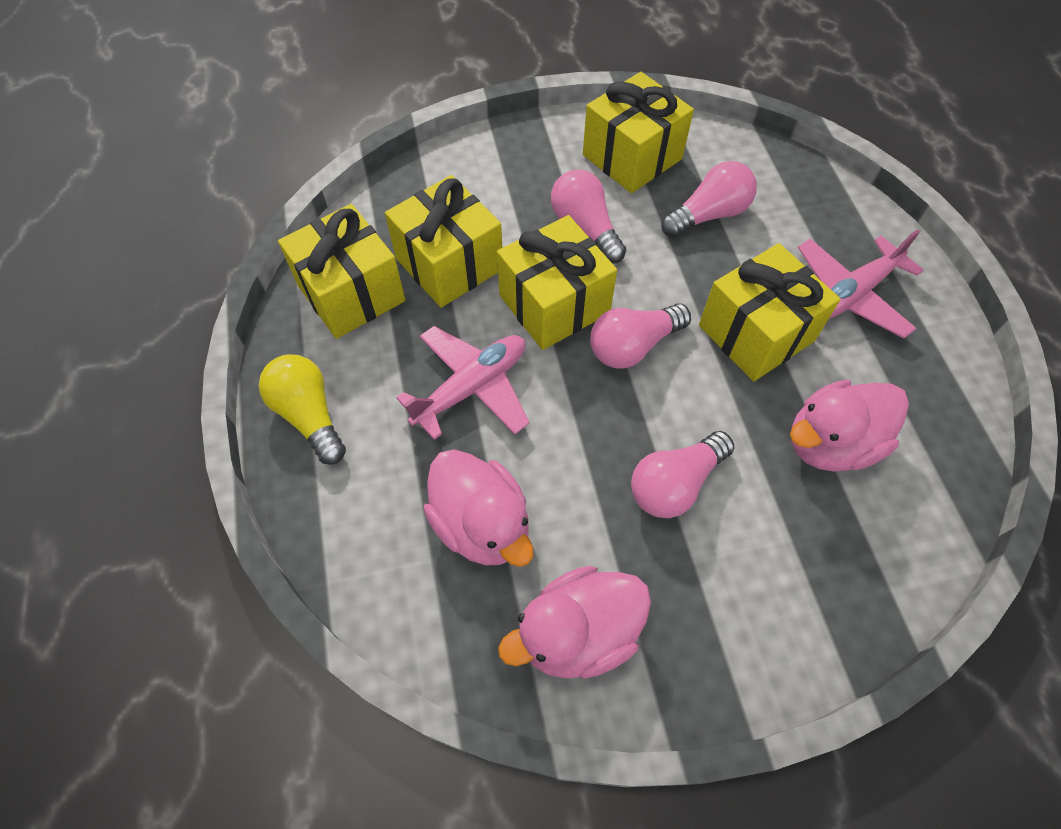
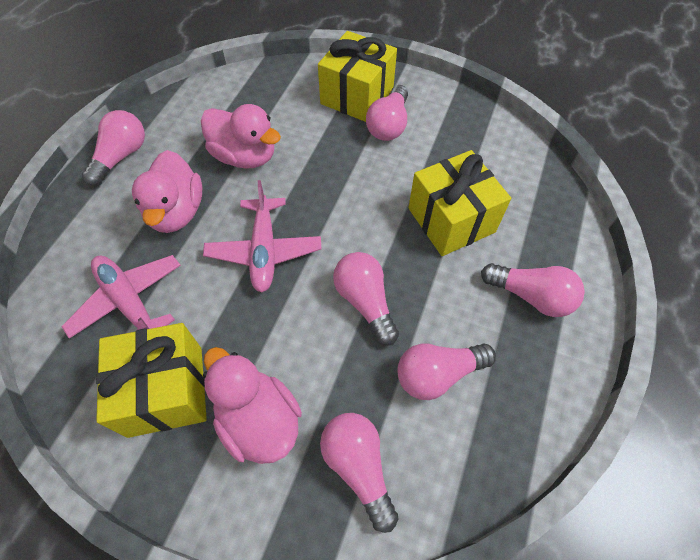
pink light bulb: 4 -> 6
yellow gift: 5 -> 3
yellow light bulb: 1 -> 0

